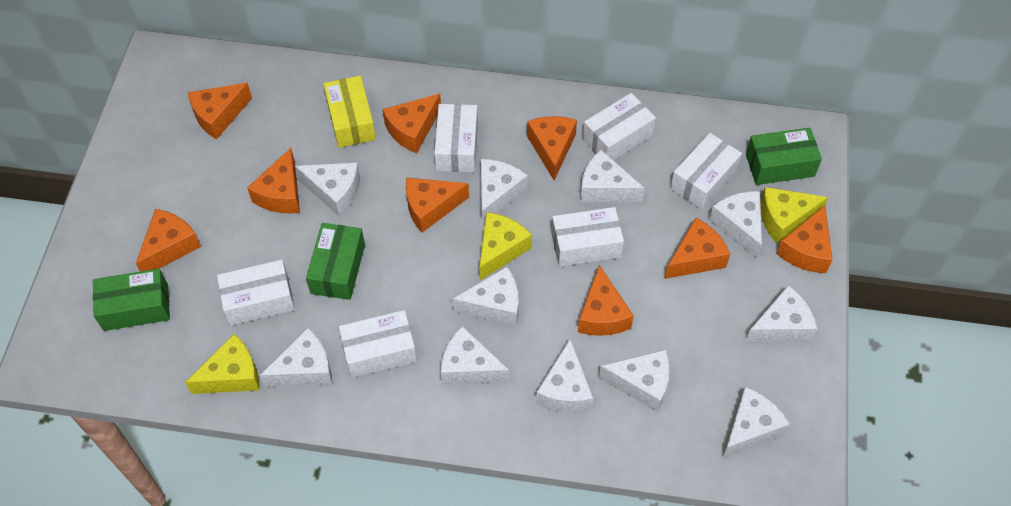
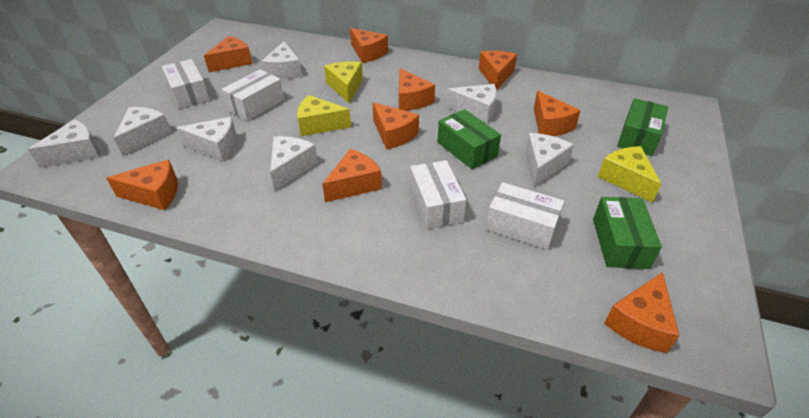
white box: 6 -> 4
white cheese: 11 -> 7
yellow box: 1 -> 0

